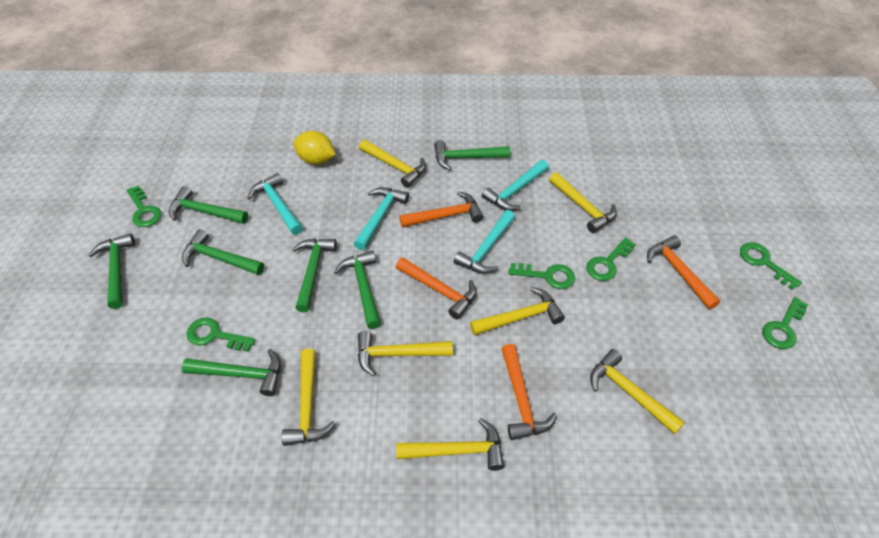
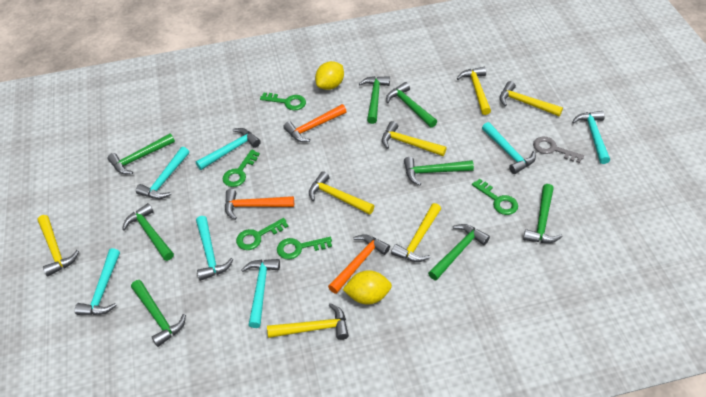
green hammer: 7 -> 8
green key: 6 -> 5
grey key: 0 -> 1
orange hammer: 4 -> 3
turquoise hammer: 4 -> 7
yellow lemon: 1 -> 2

